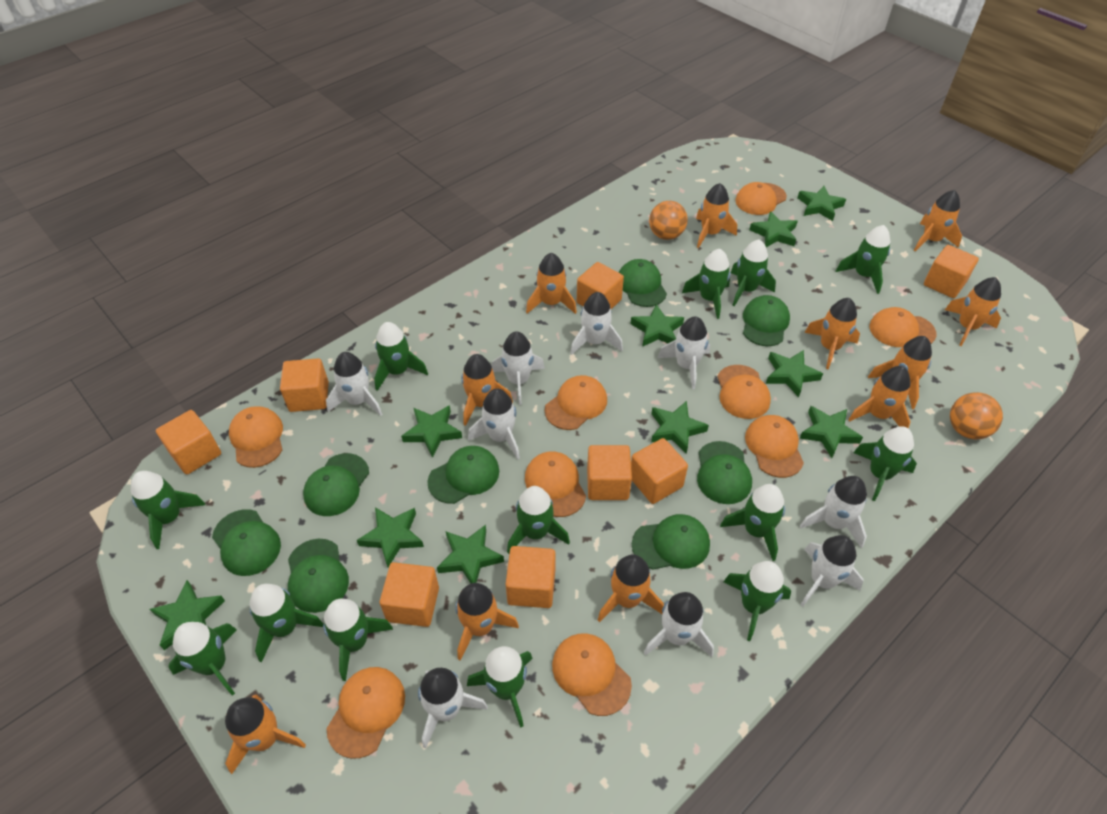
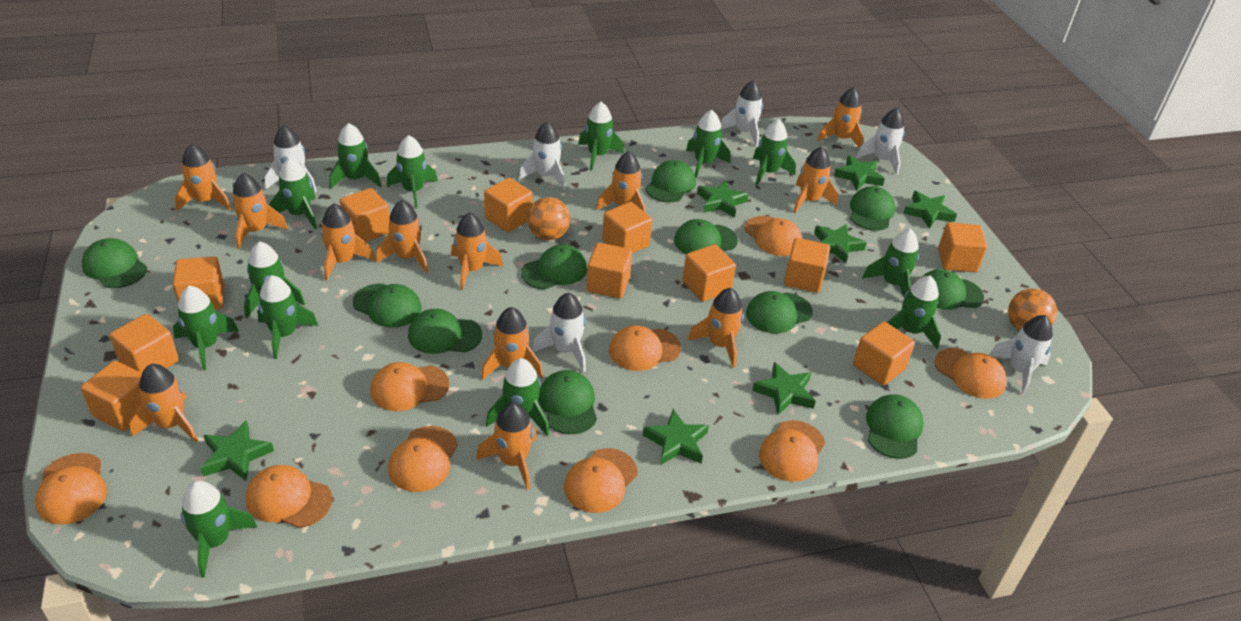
green cap: 8 -> 11
green star: 10 -> 7
orange cube: 8 -> 11
orange rocket: 11 -> 12
white rocket: 9 -> 6

